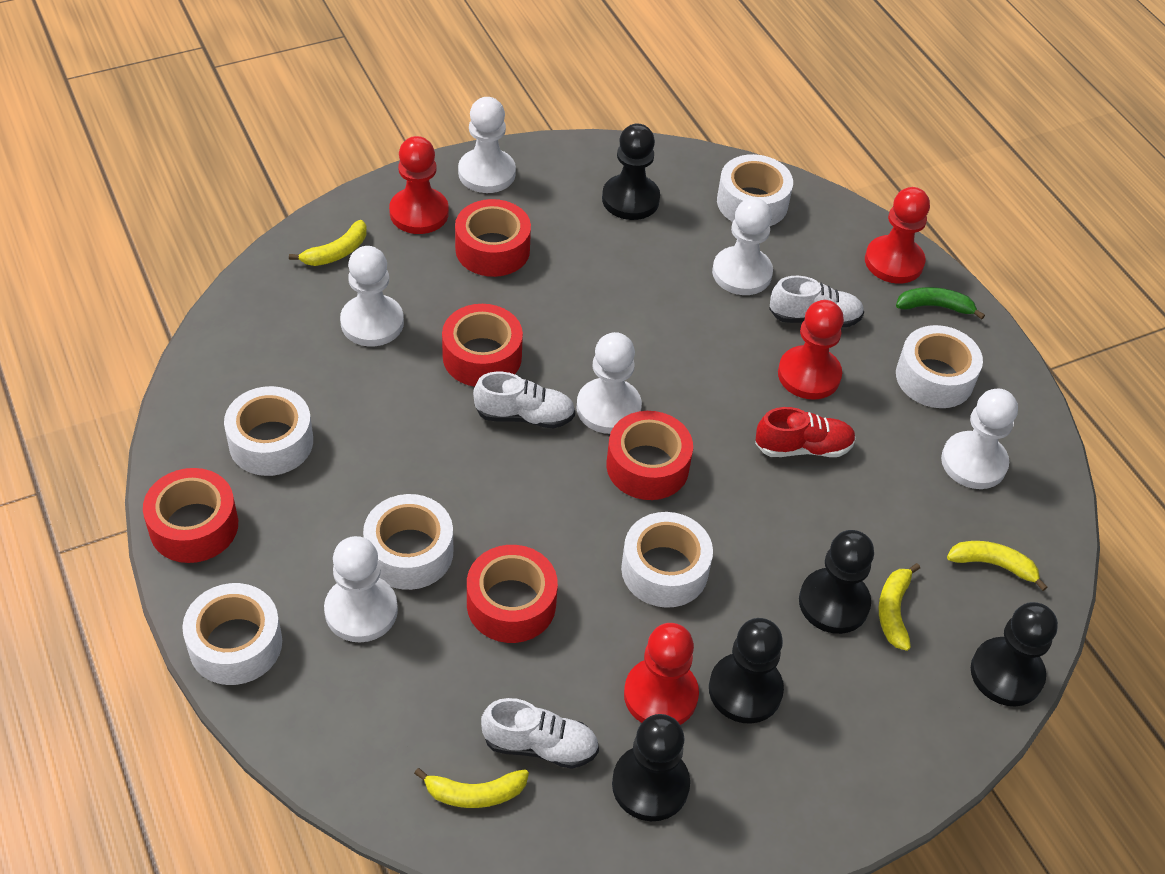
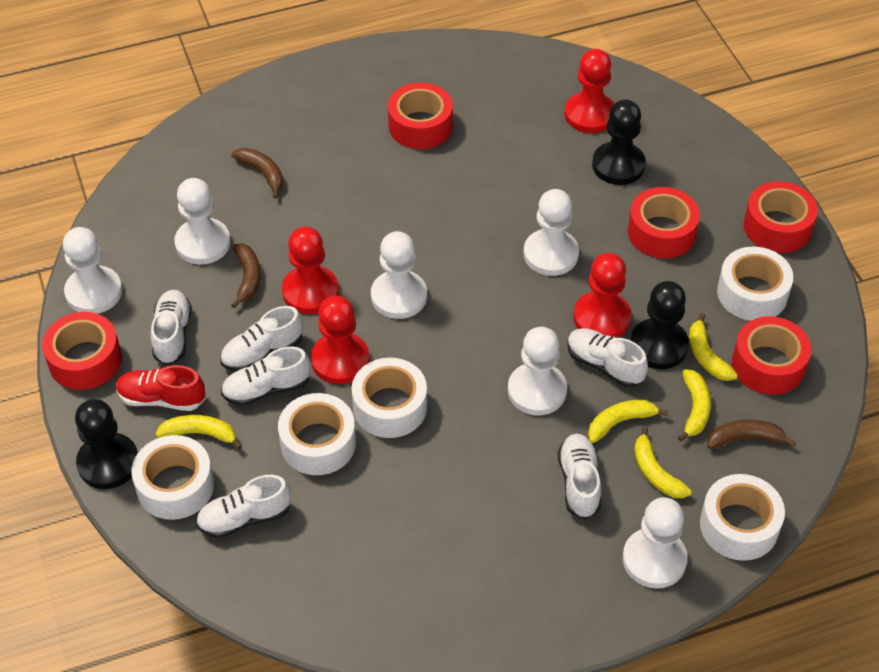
black pawn: 5 -> 3
brown banana: 0 -> 3
green banana: 1 -> 0
white shoe: 3 -> 6
white tape: 6 -> 5
yellow banana: 4 -> 5

